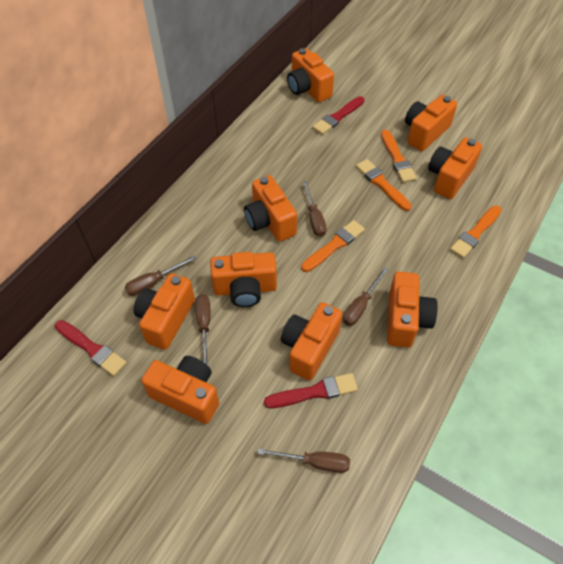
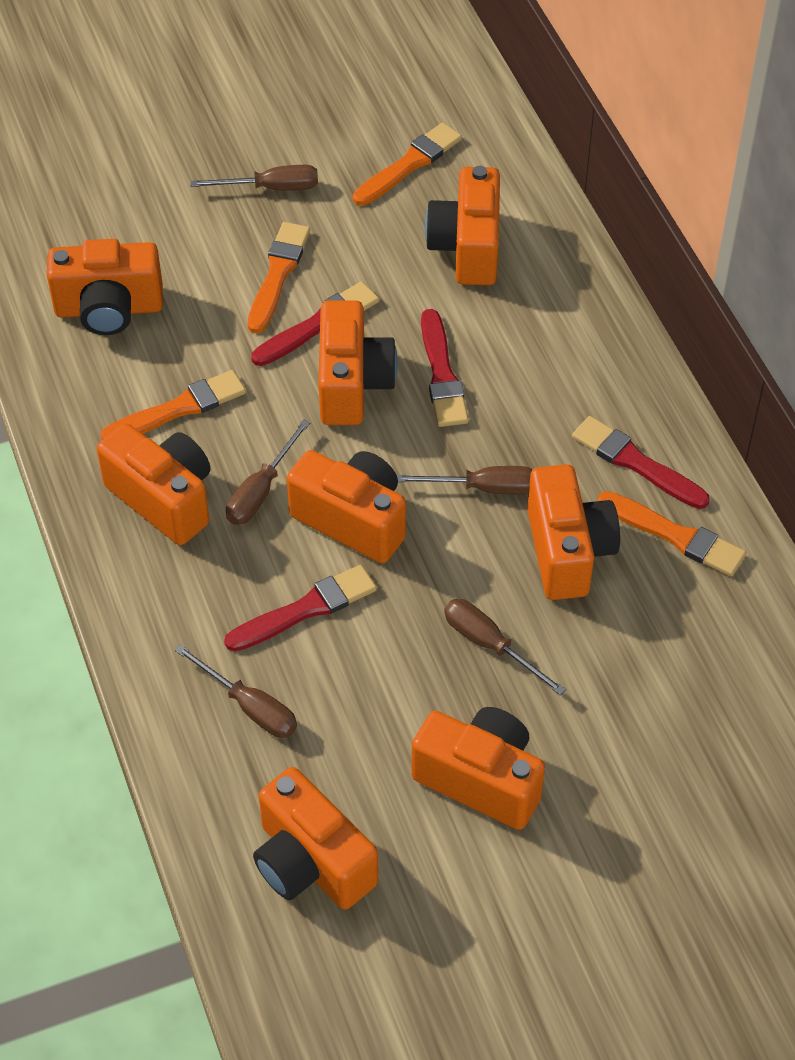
orange camera: 9 -> 8
red brush: 3 -> 4

